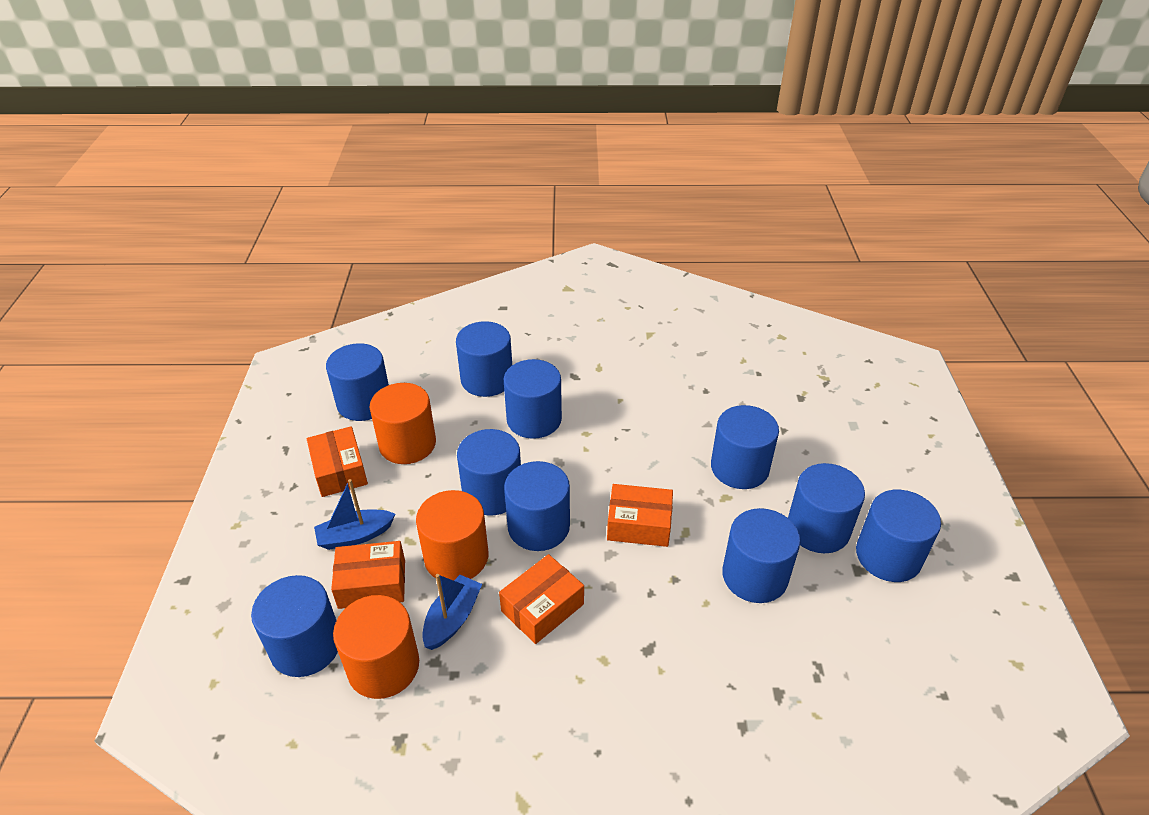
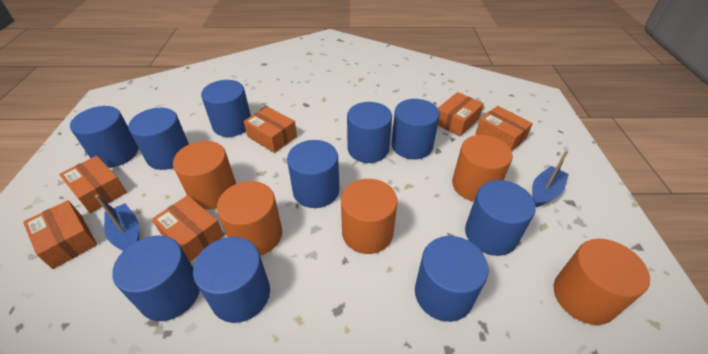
orange box: 4 -> 6
orange cylinder: 3 -> 5

